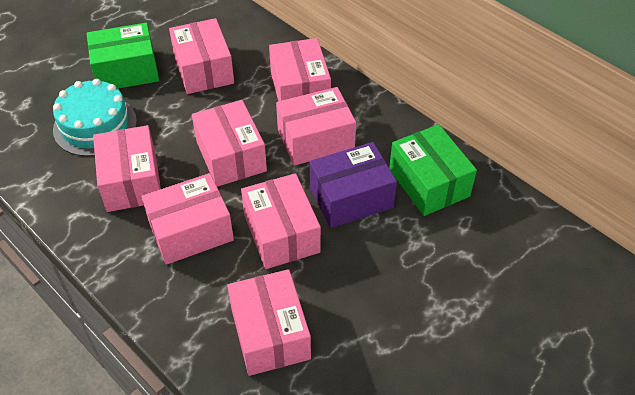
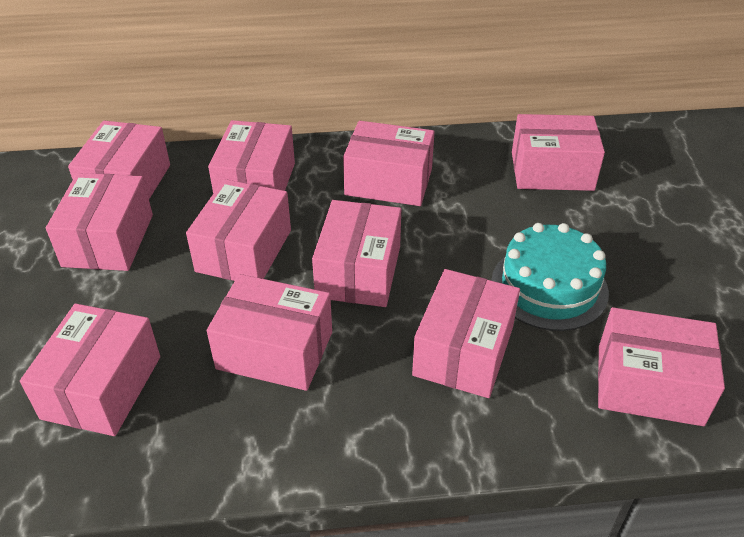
green box: 2 -> 0
pink box: 8 -> 11
purple box: 1 -> 0

